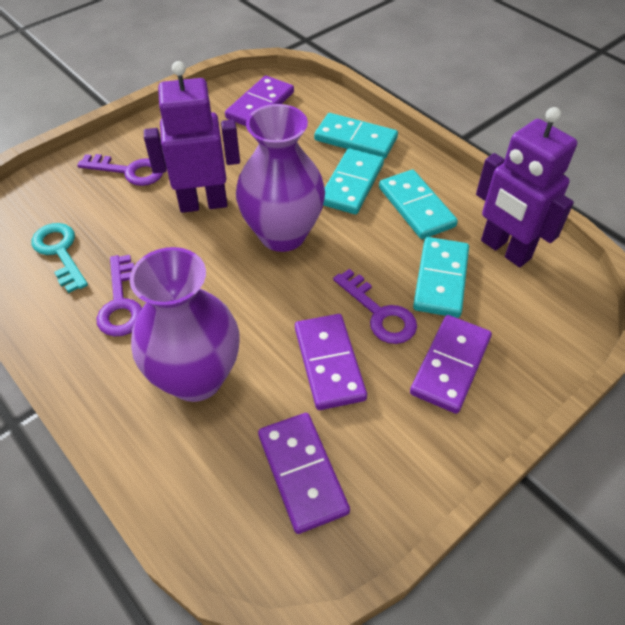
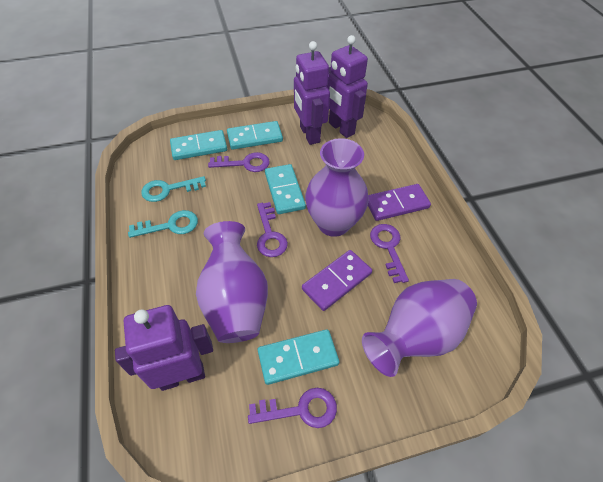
purple domino: 4 -> 2
purple key: 3 -> 4
purple robot: 2 -> 3
purple vase: 2 -> 3
turquoise key: 1 -> 2

